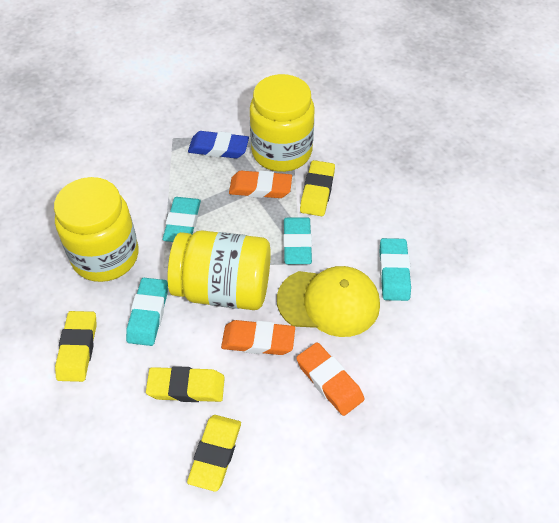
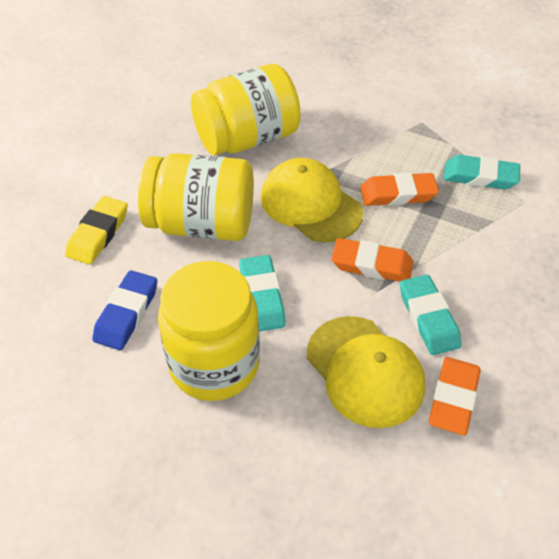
turquoise eraser: 4 -> 3
yellow cap: 1 -> 2
yellow eraser: 4 -> 1

